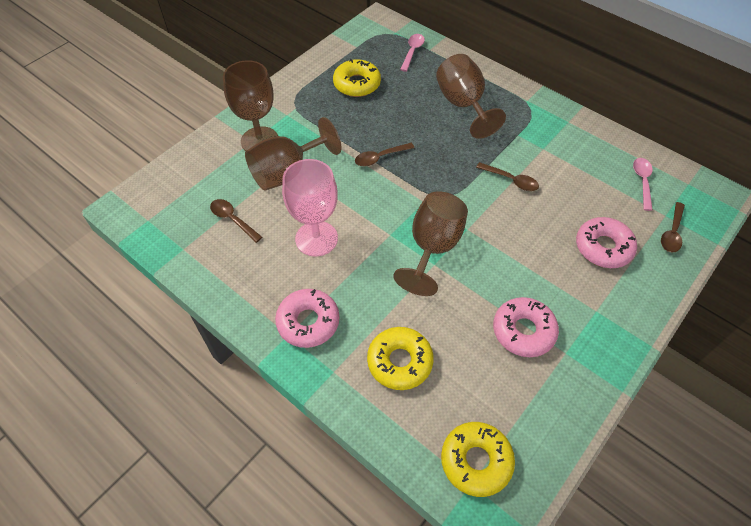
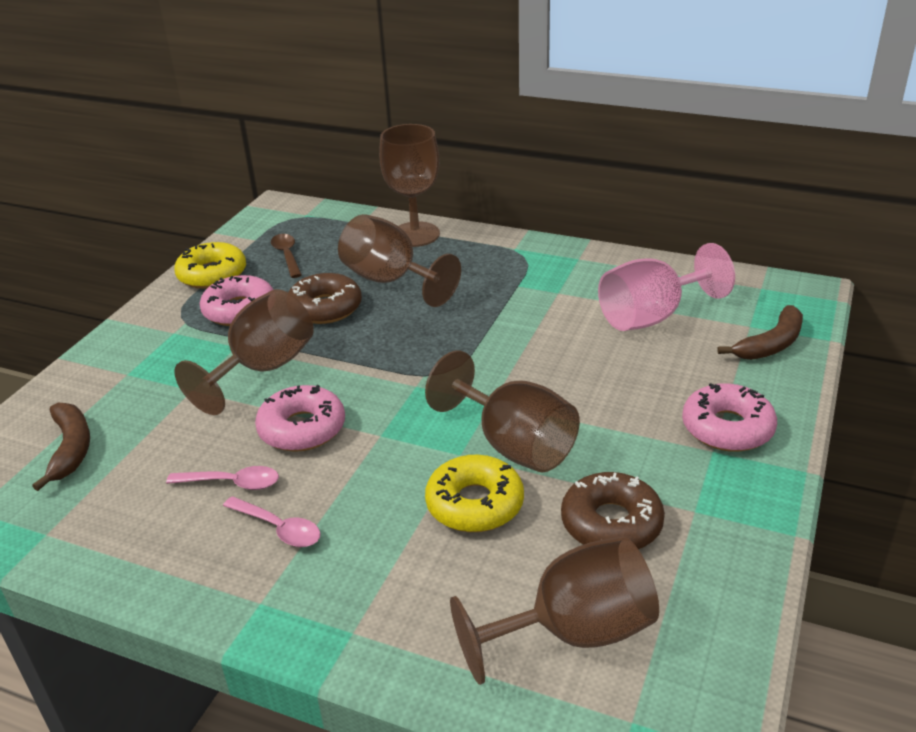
brown banana: 0 -> 2
brown donut: 0 -> 2
brown goblet: 4 -> 5
brown spoon: 4 -> 1
yellow donut: 3 -> 2

